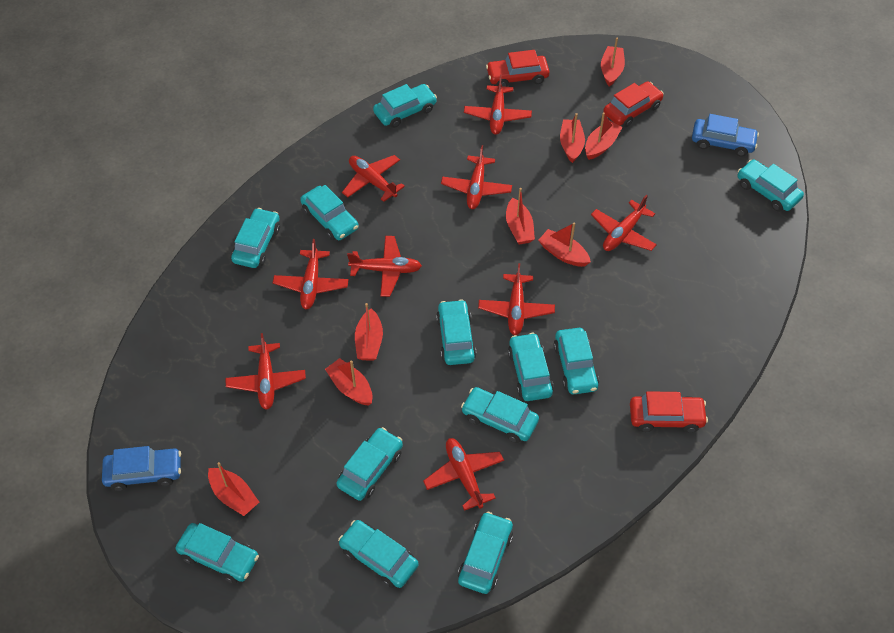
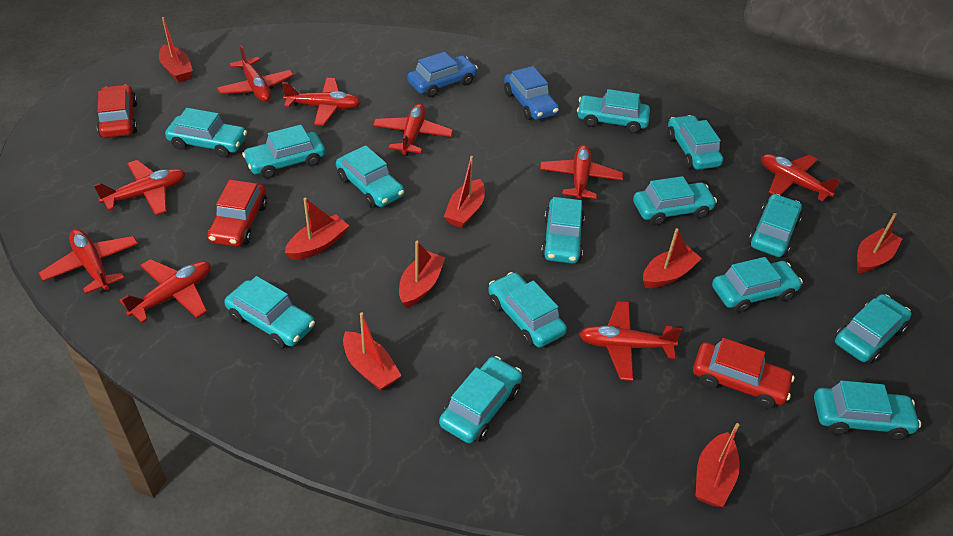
turquoise car: 12 -> 14

